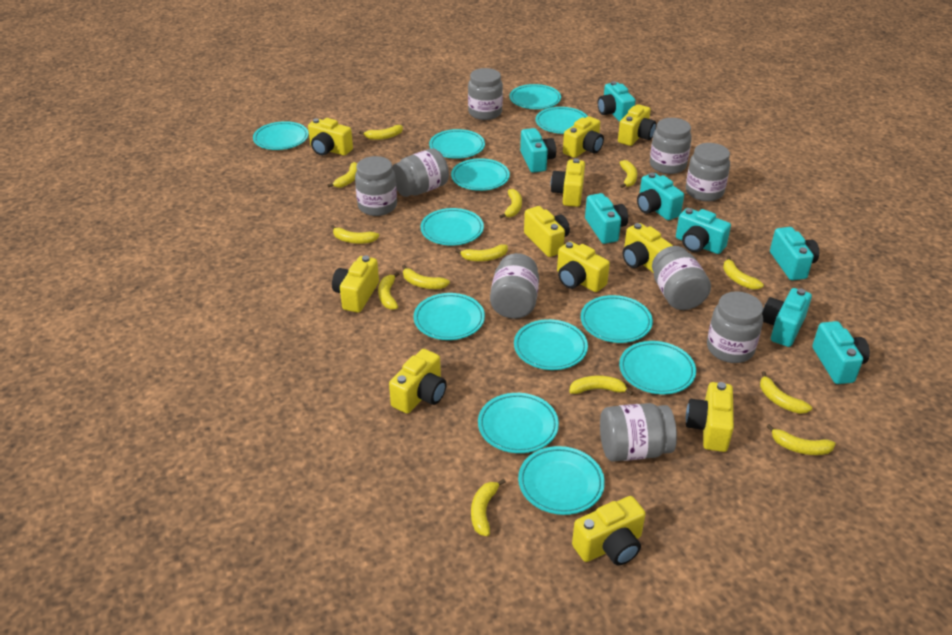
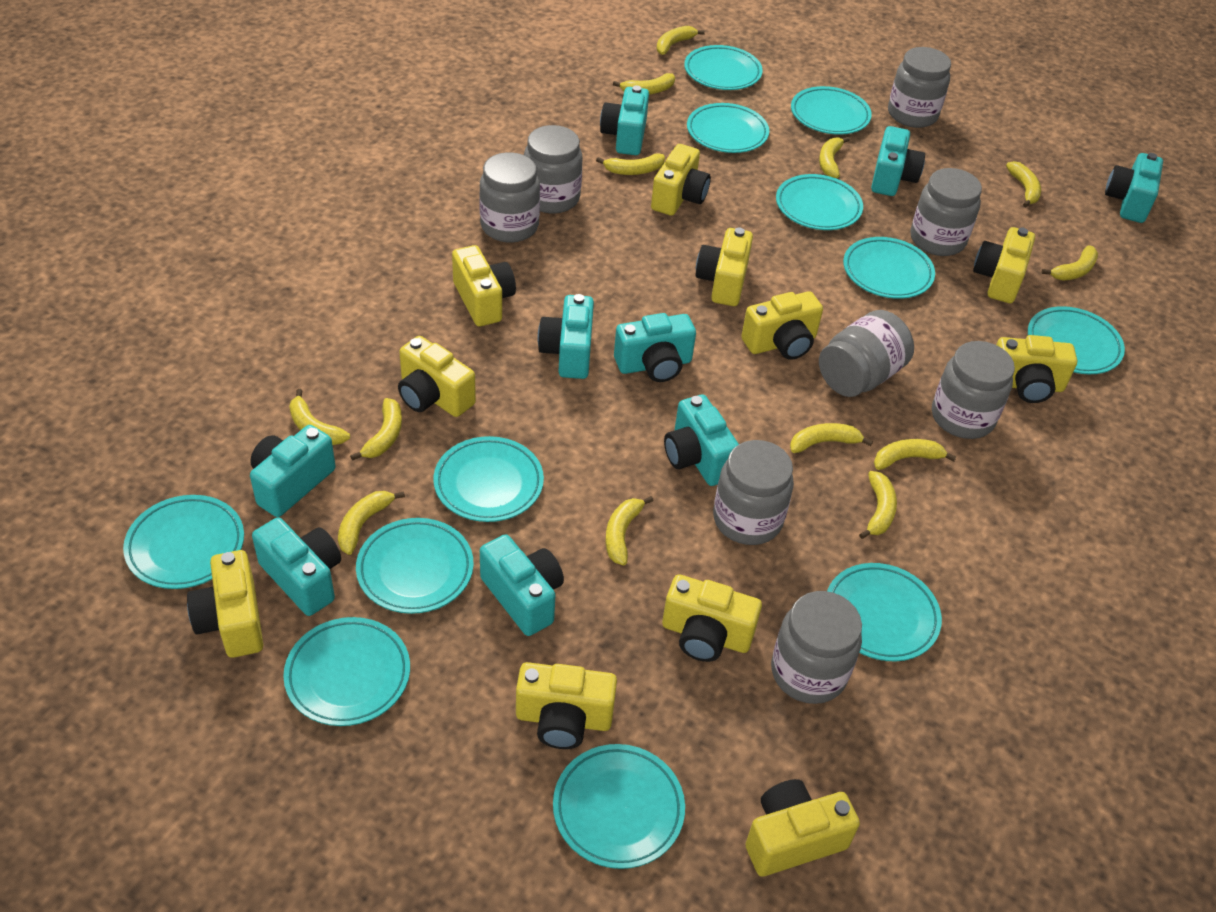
grey jar: 9 -> 8
turquoise camera: 8 -> 9

